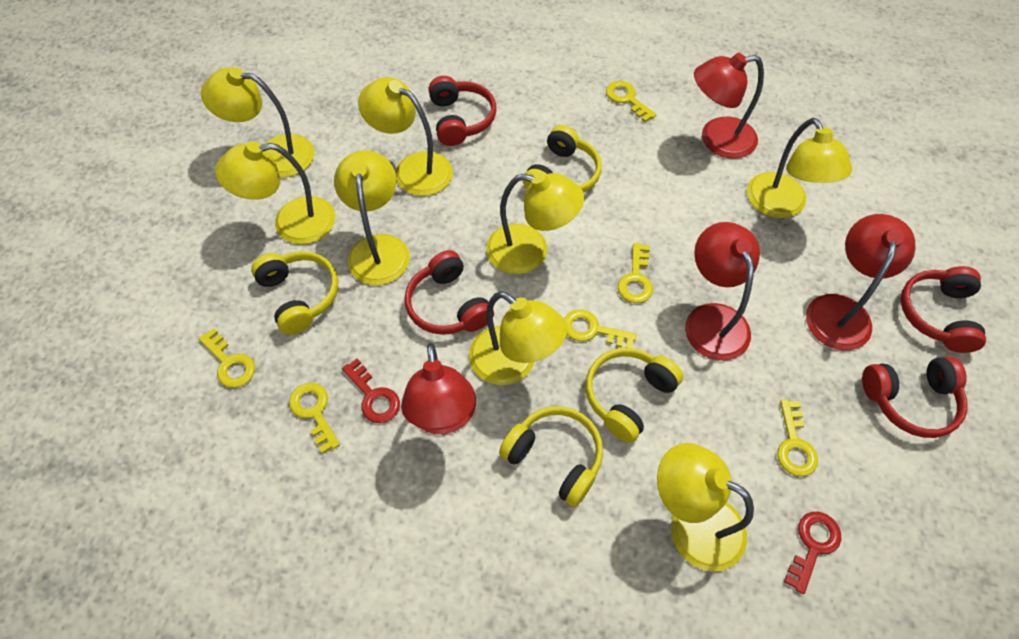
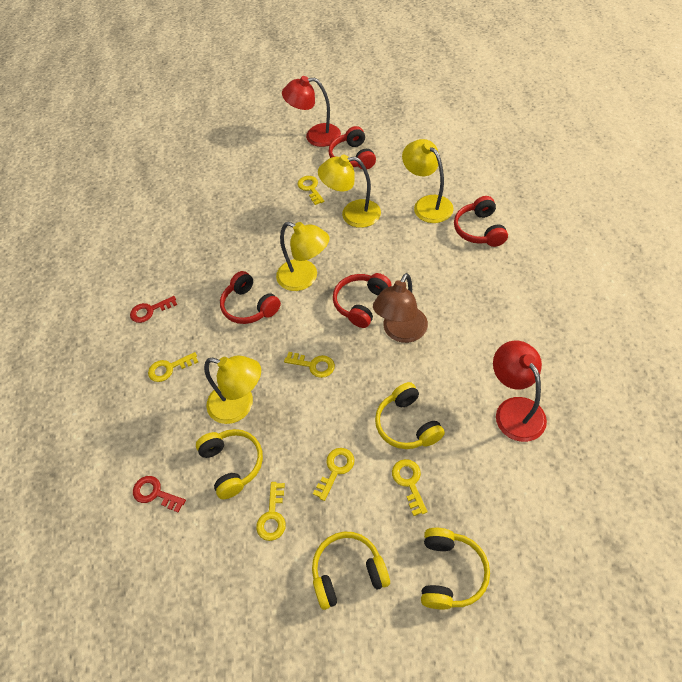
brown lamp: 0 -> 1
red lamp: 4 -> 2
yellow lamp: 8 -> 4

